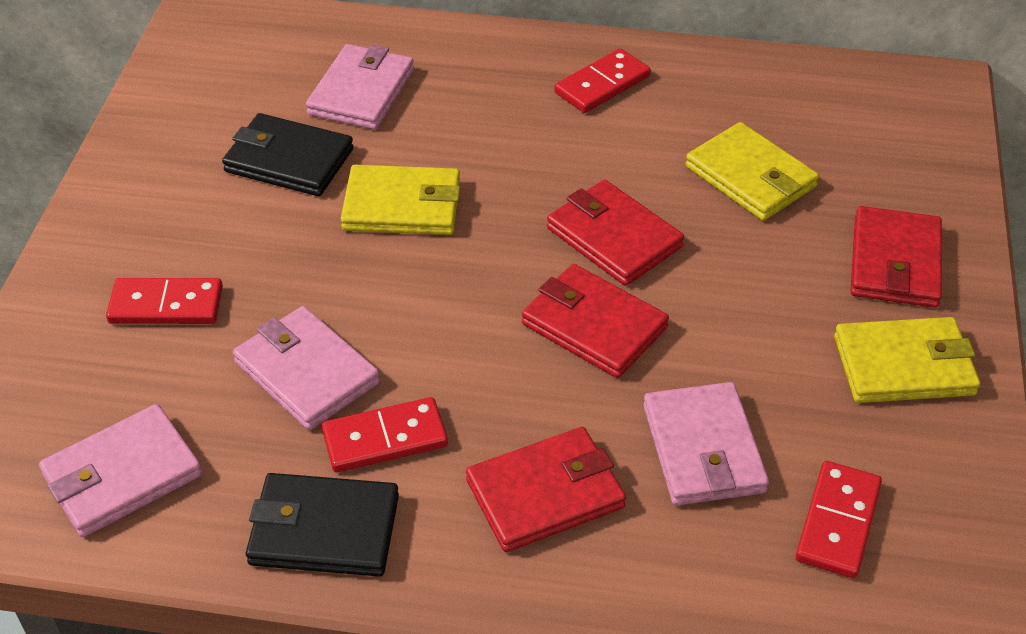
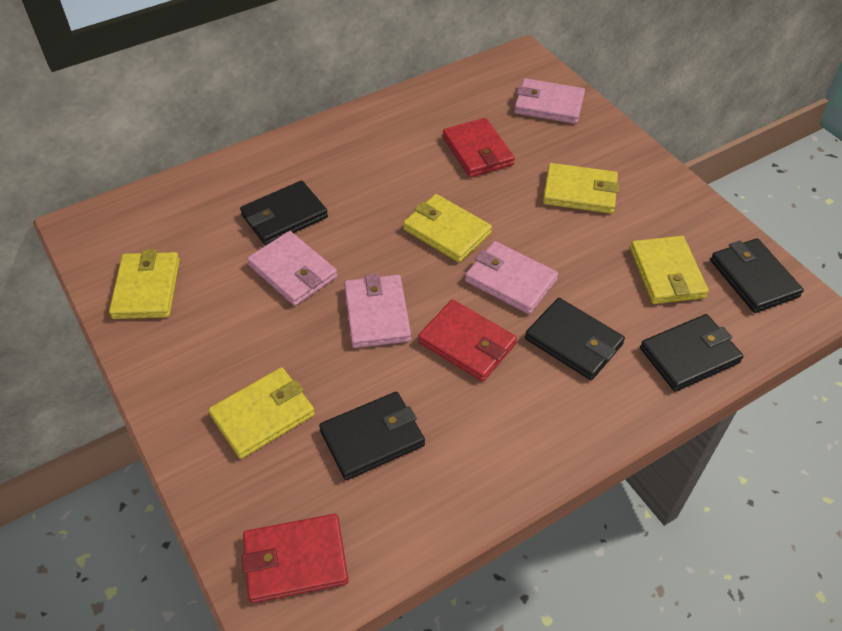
black wallet: 2 -> 5
red domino: 4 -> 0
red wallet: 4 -> 3
yellow wallet: 3 -> 5

